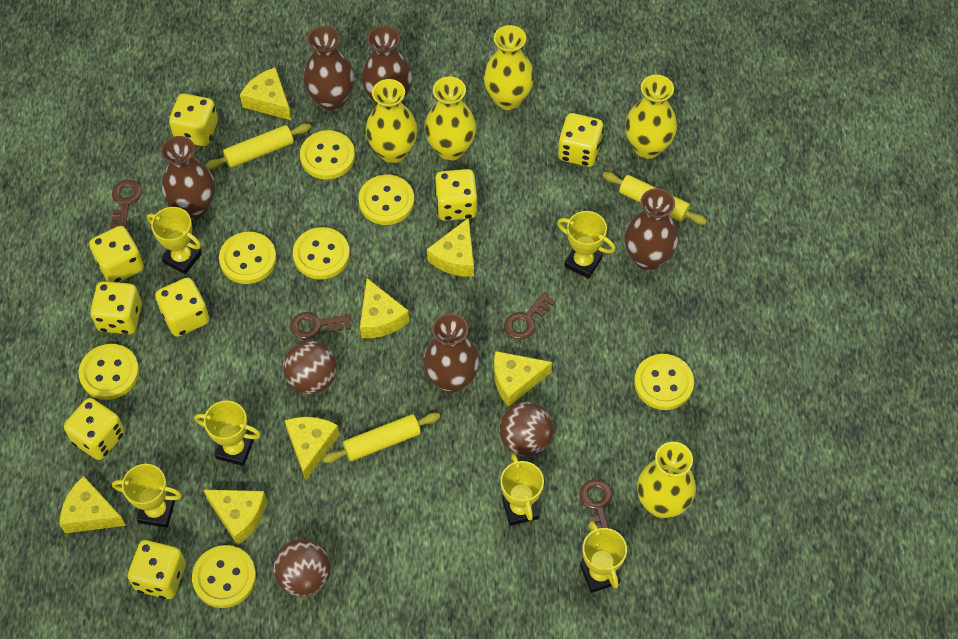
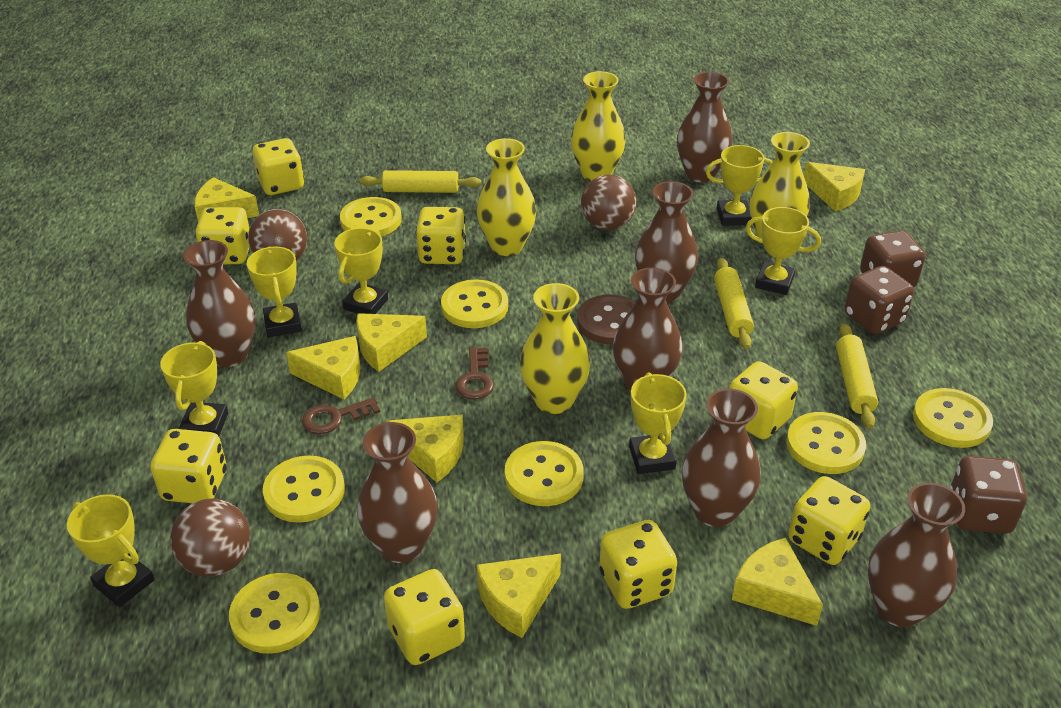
brown button: 0 -> 1
brown dice: 0 -> 3
brown key: 4 -> 2
brown vase: 5 -> 7
yellow trophy: 6 -> 7
yellow vase: 5 -> 4

